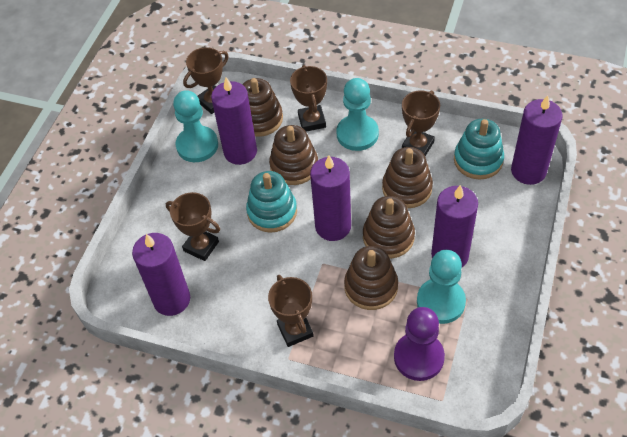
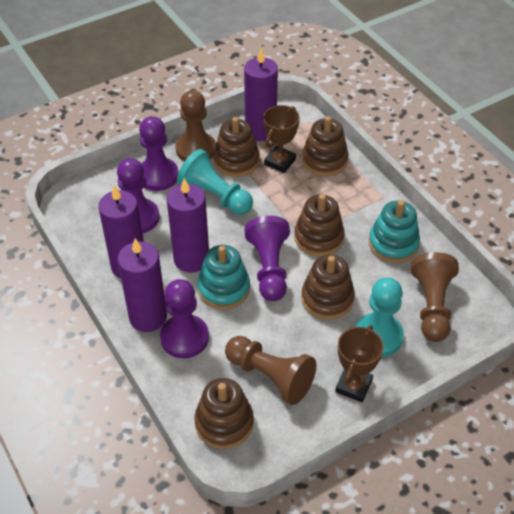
brown pawn: 0 -> 3
brown trophy: 5 -> 2
purple candle: 5 -> 4
purple pawn: 1 -> 4
turquoise pawn: 3 -> 2

